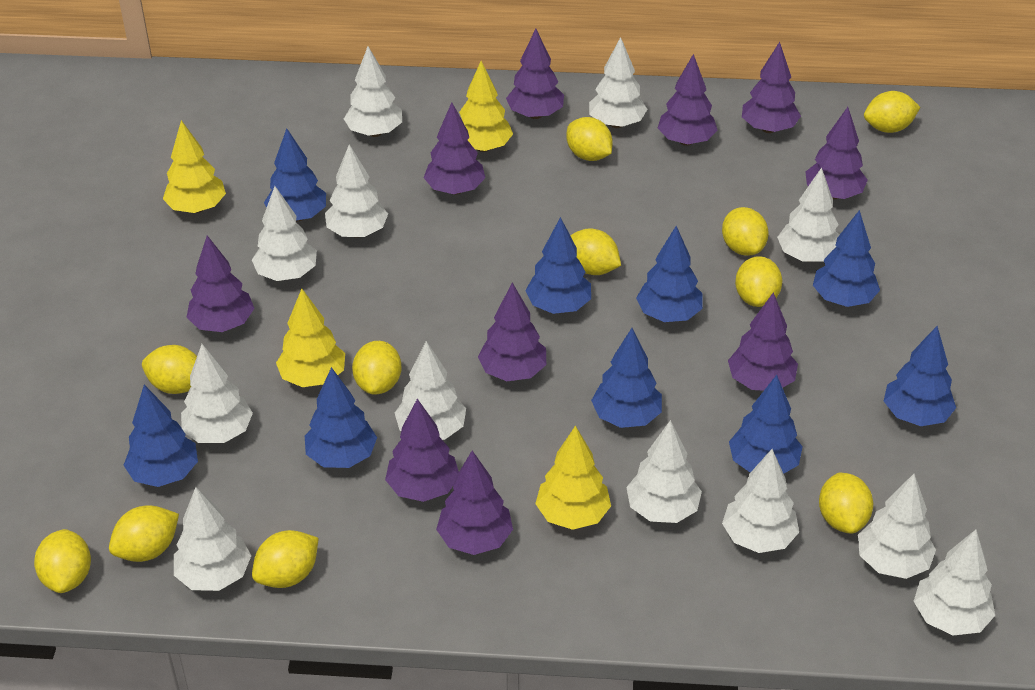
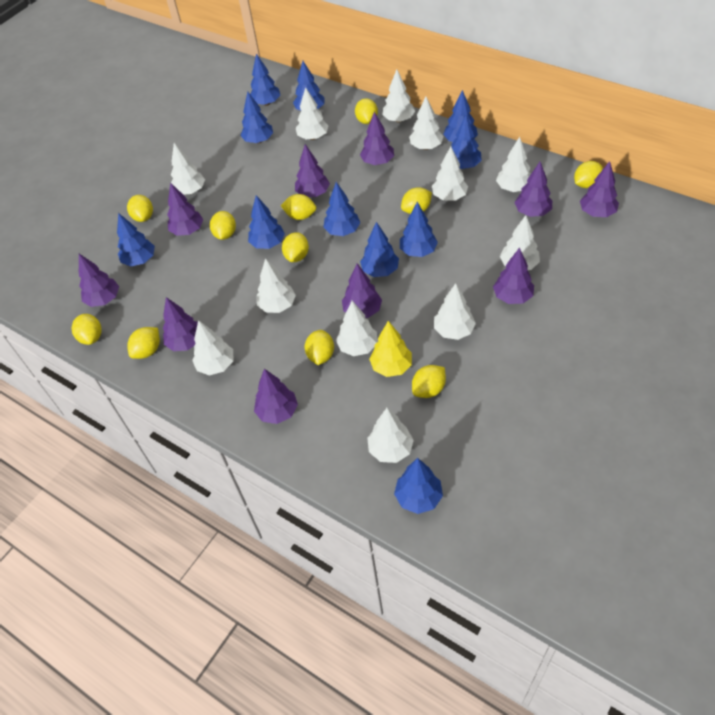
blue tree: 9 -> 11
yellow tree: 4 -> 1

